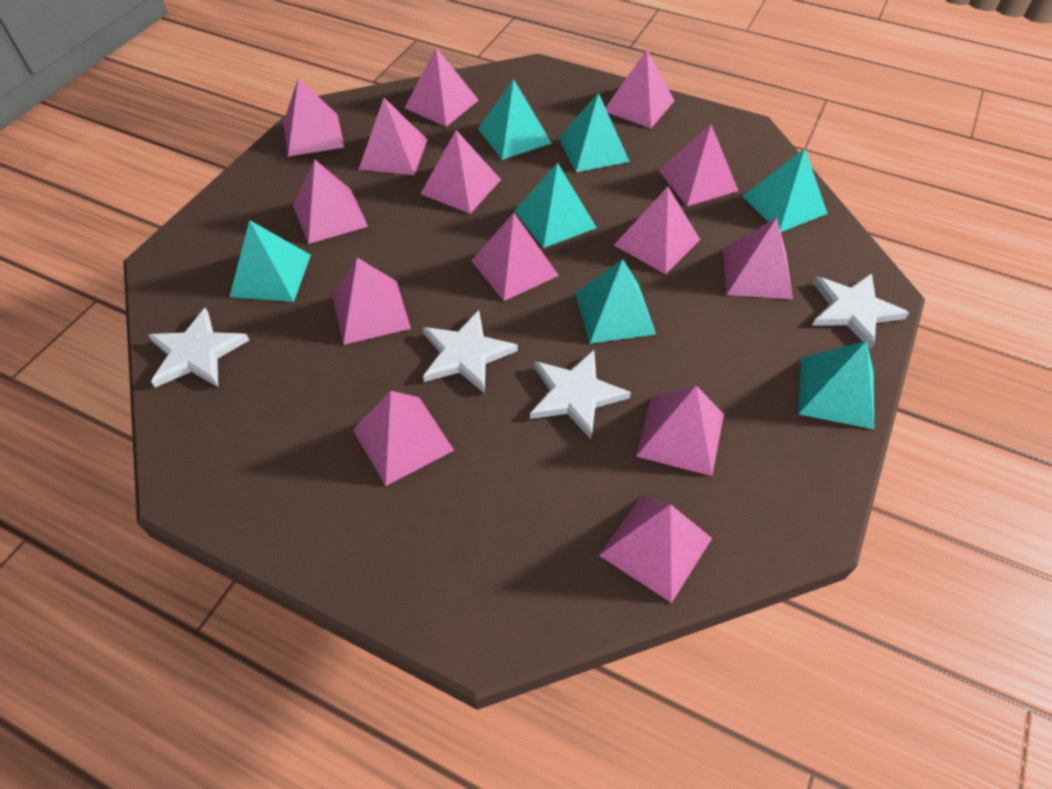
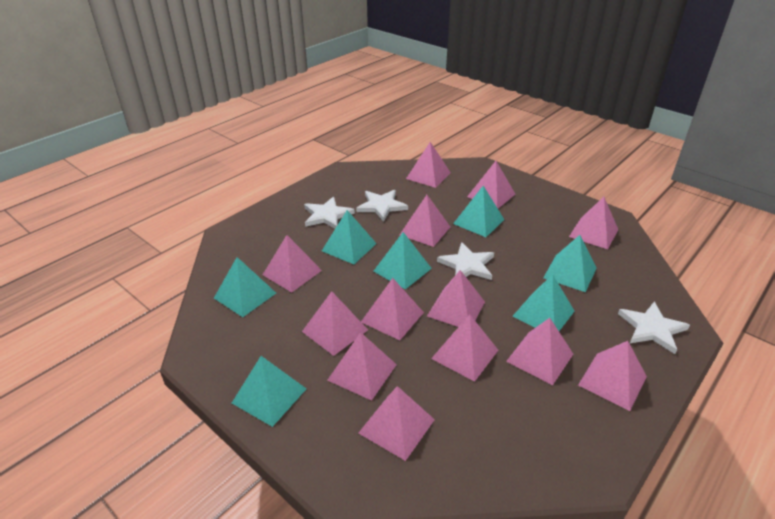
pink pyramid: 14 -> 13

